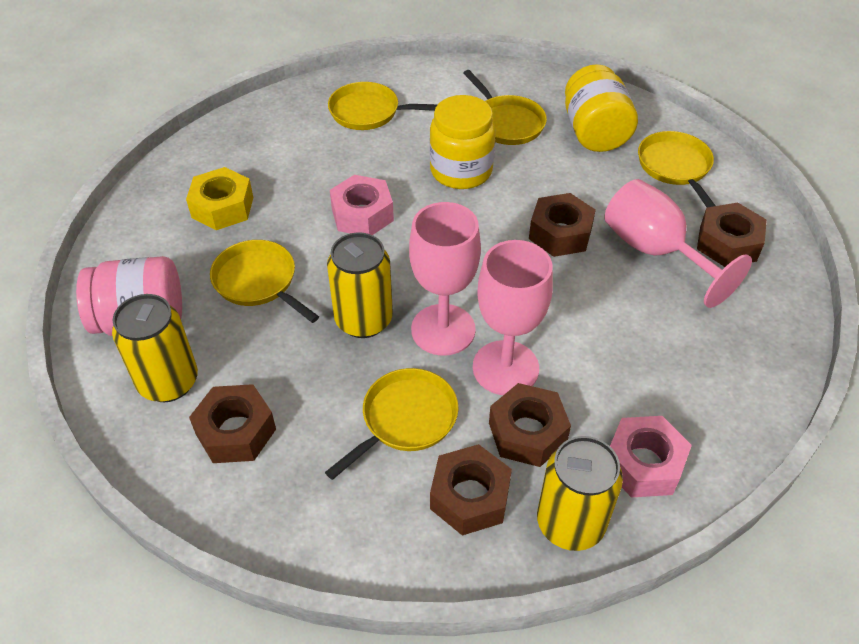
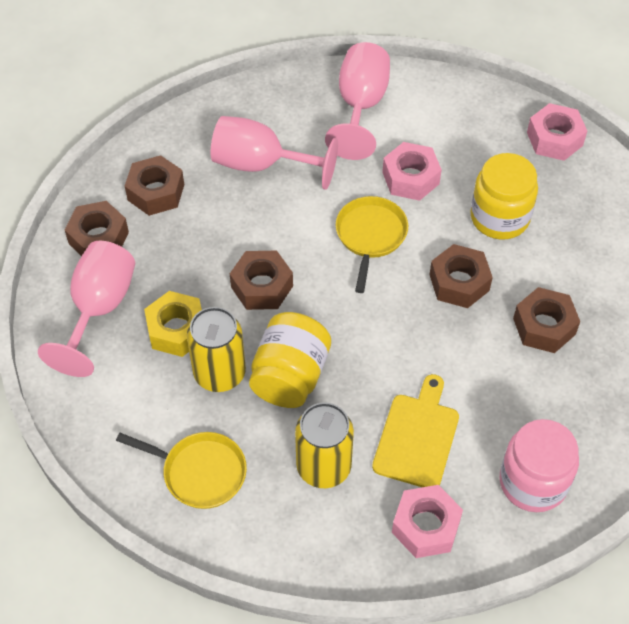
pink nut: 2 -> 3
yellow can: 3 -> 2
yellow cutting board: 0 -> 1
yellow pan: 5 -> 2

